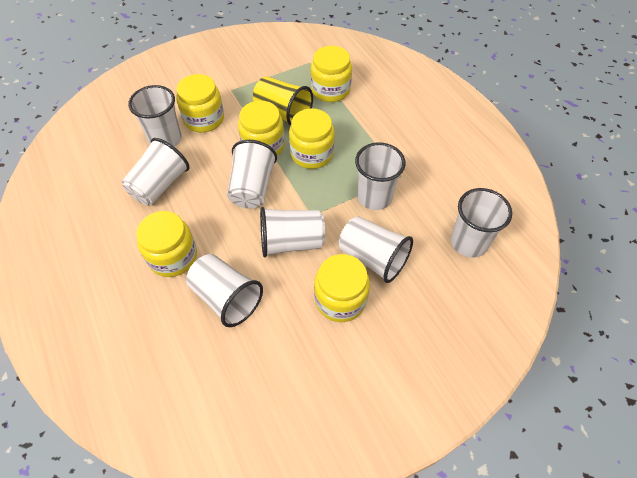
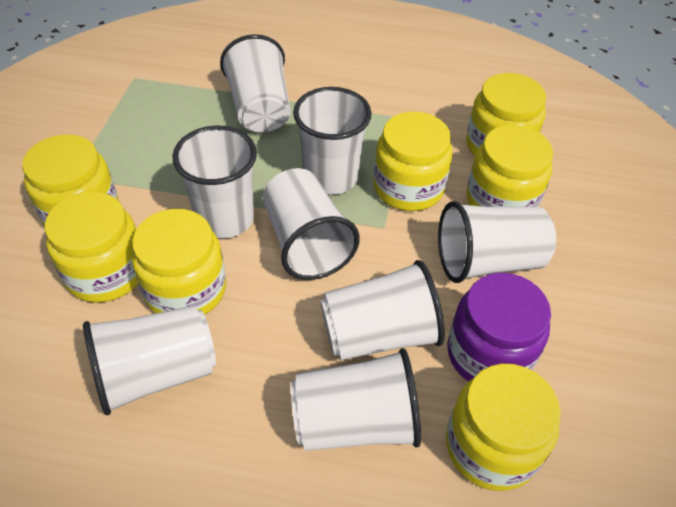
purple jar: 0 -> 1
yellow cup: 1 -> 0
yellow jar: 6 -> 7

